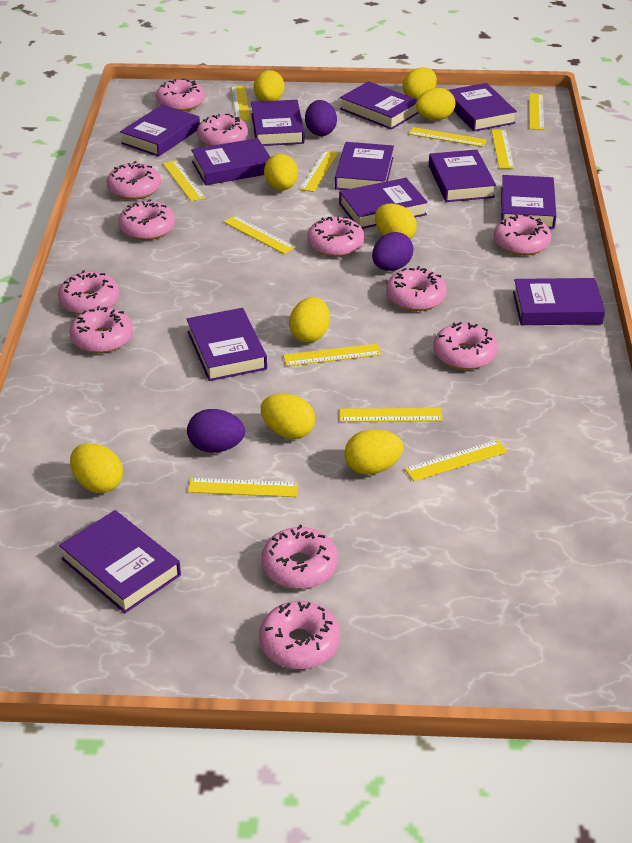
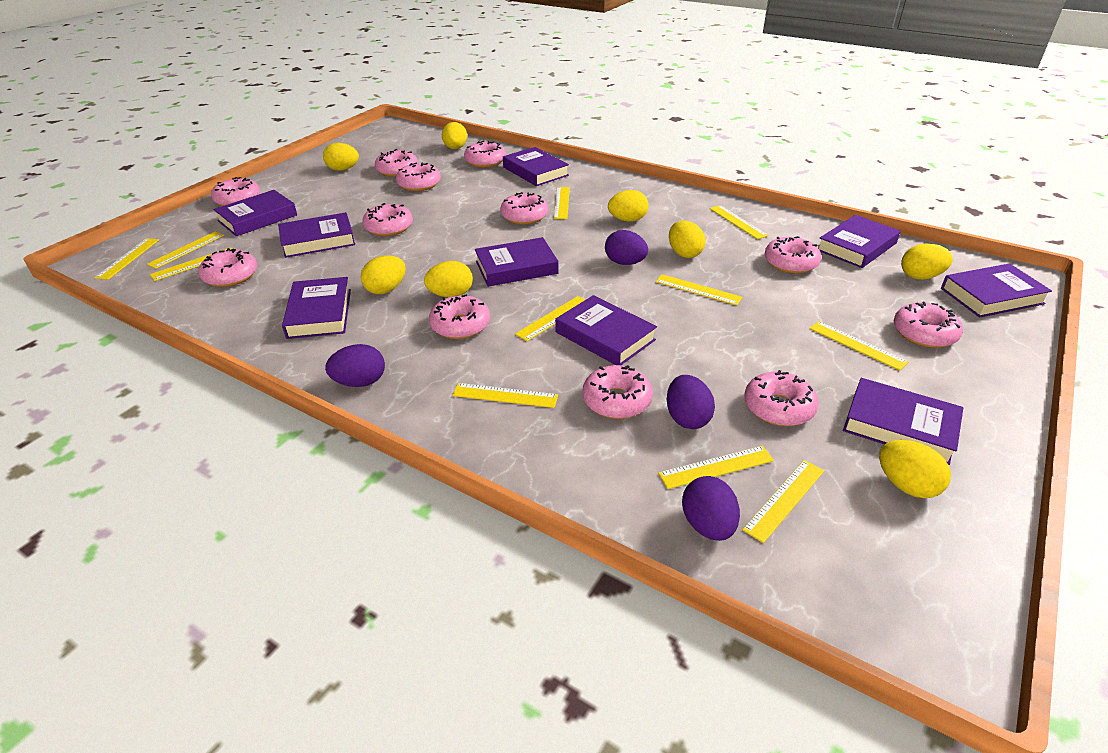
purple book: 12 -> 9
purple egg: 3 -> 4
yellow egg: 9 -> 8

